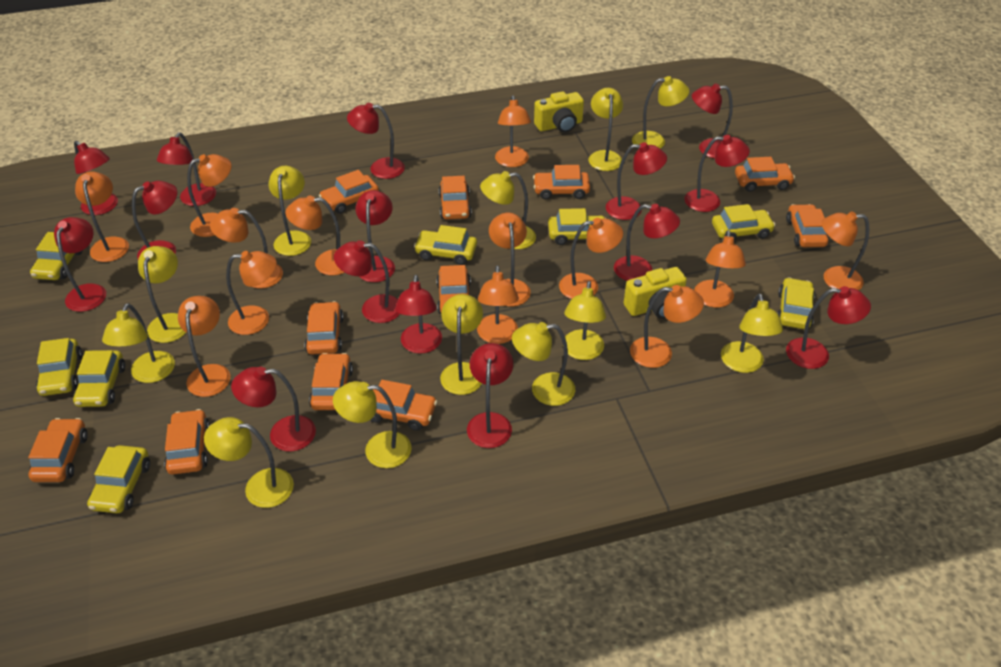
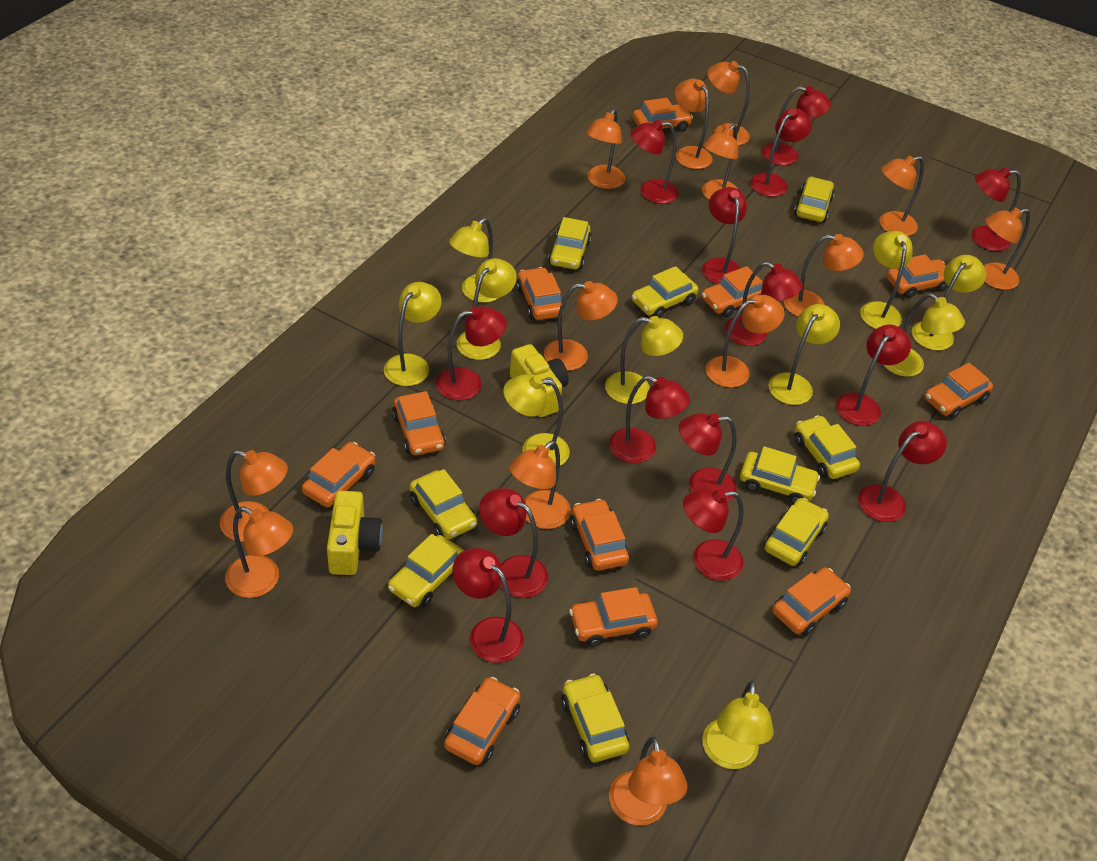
red lamp: 15 -> 14
yellow car: 8 -> 9
yellow lamp: 12 -> 10

